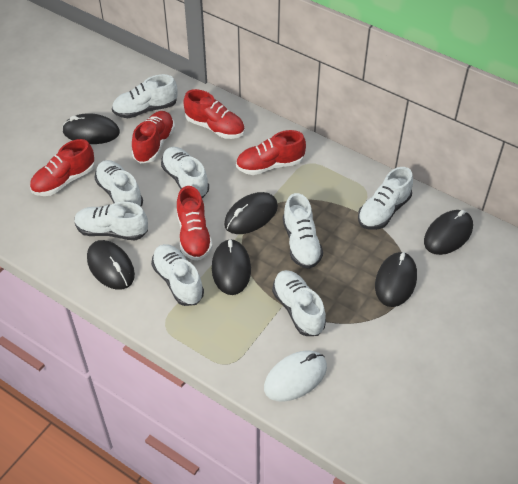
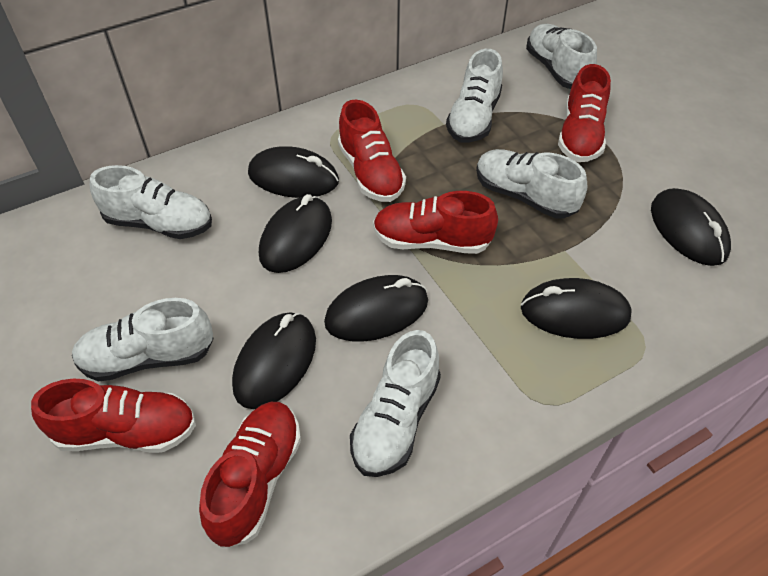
white mouse: 1 -> 0
white shoe: 8 -> 6

